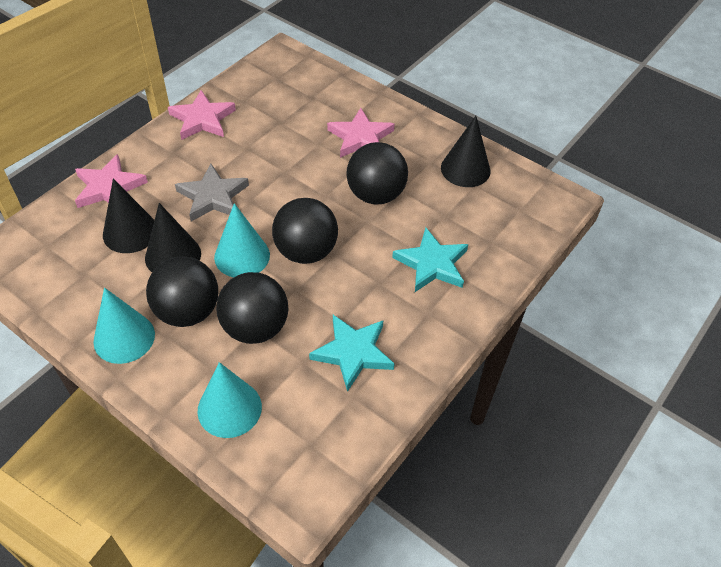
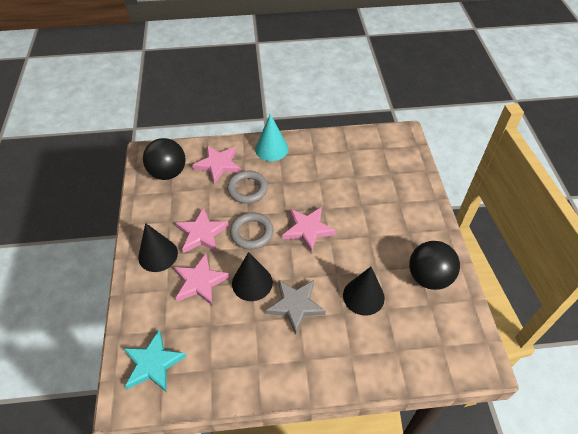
black ball: 4 -> 2
grey ring: 0 -> 2
pink star: 3 -> 4
turquoise cone: 3 -> 1
turquoise star: 2 -> 1

